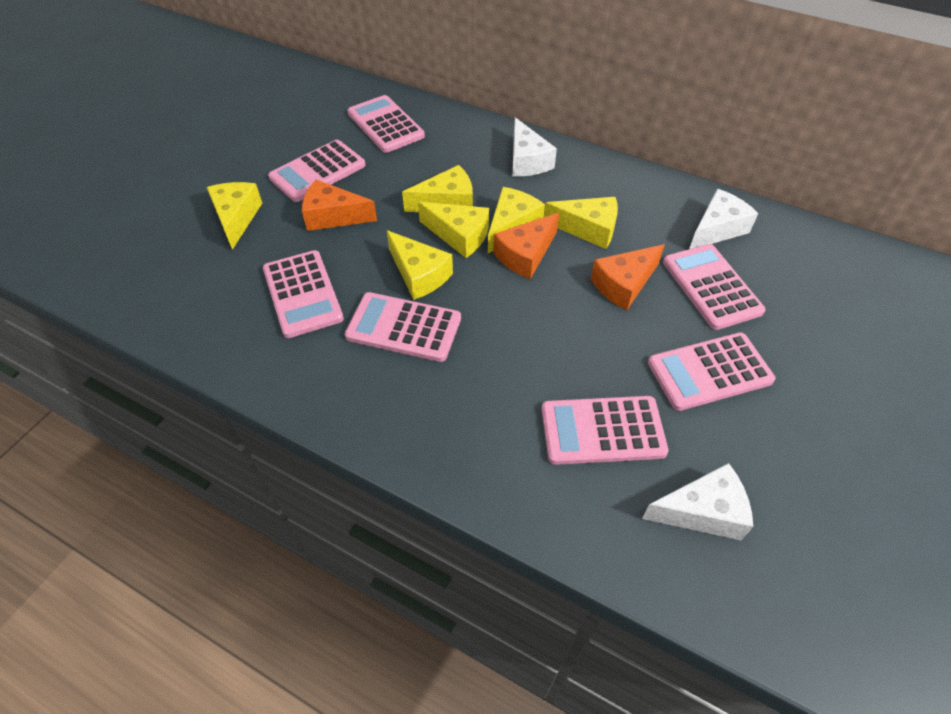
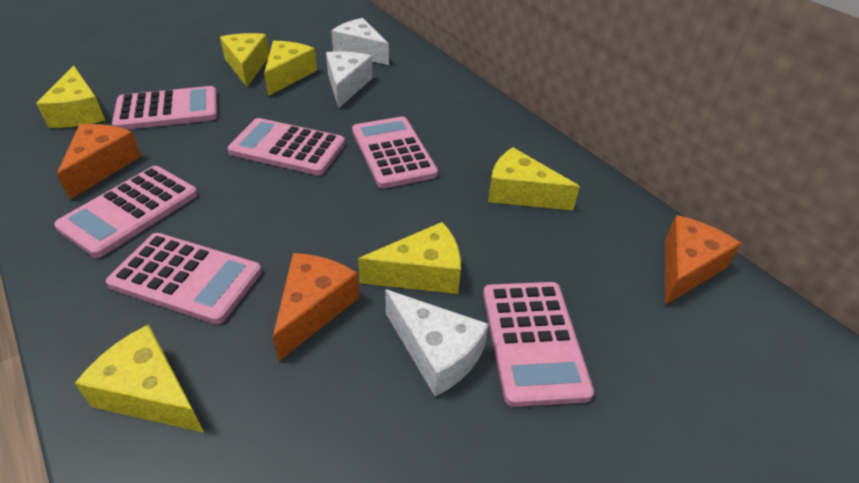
pink calculator: 7 -> 6

